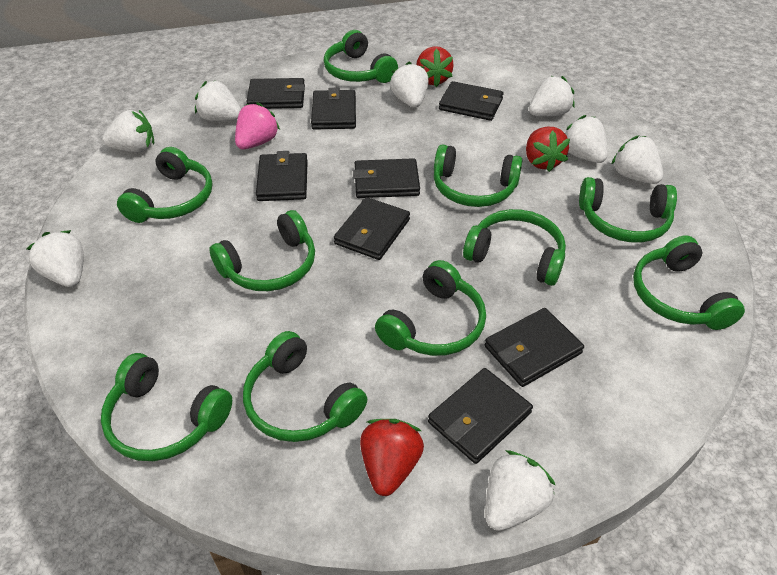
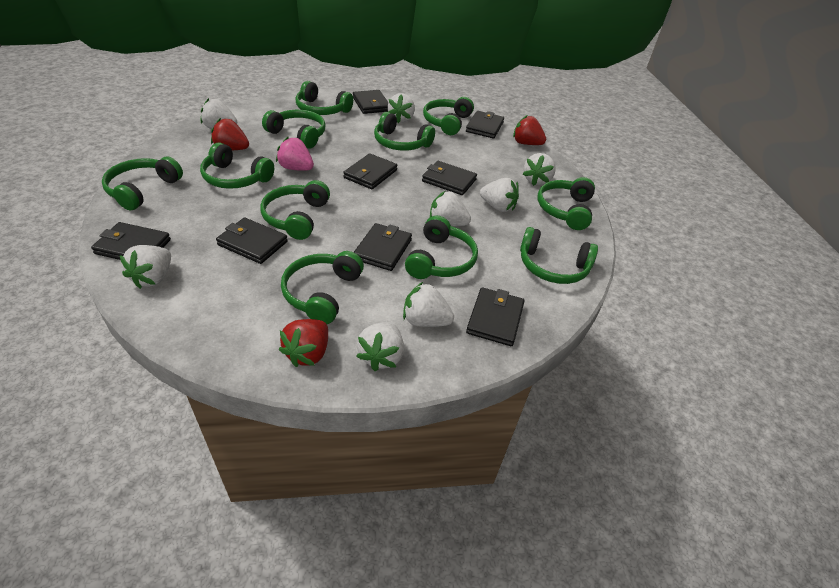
green headphones: 10 -> 11

